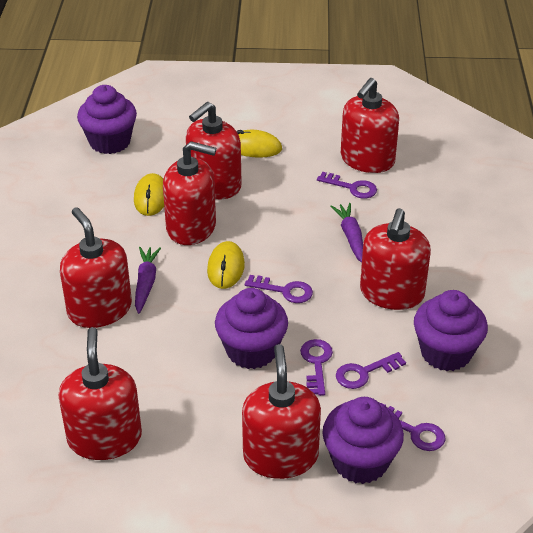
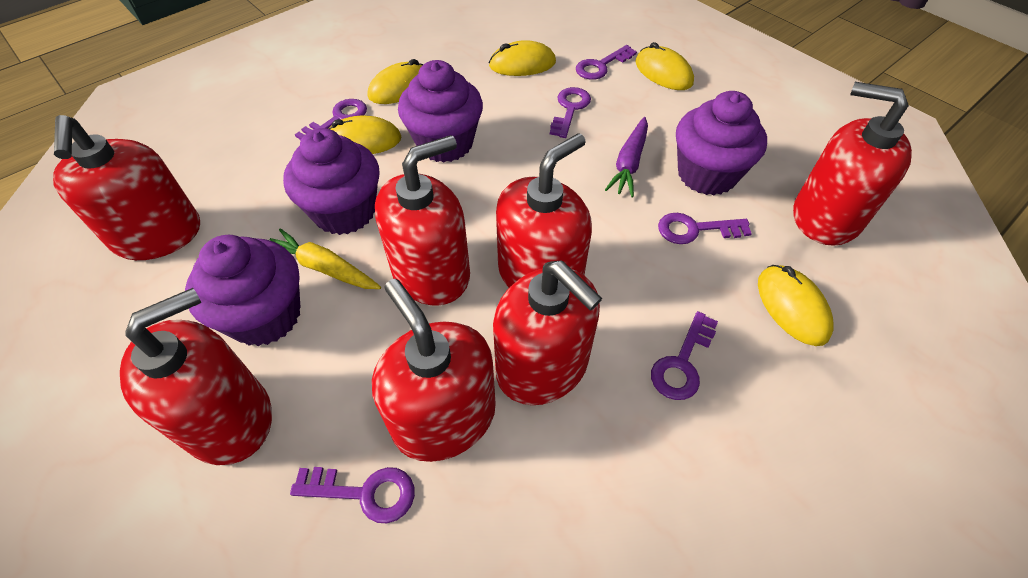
purple carrot: 2 -> 1
purple key: 5 -> 6
yellow carrot: 0 -> 1
yellow mouse: 3 -> 5

